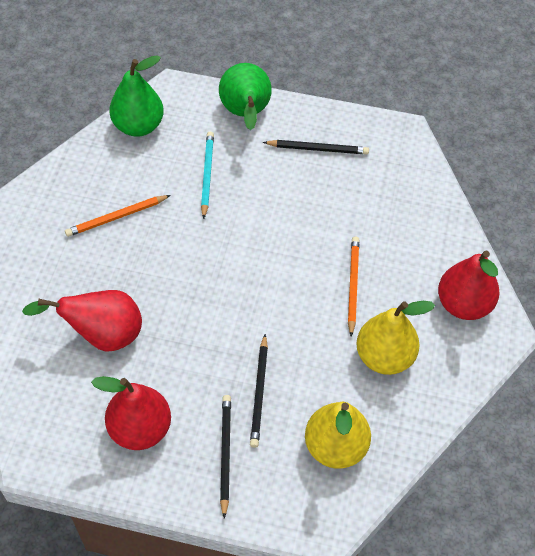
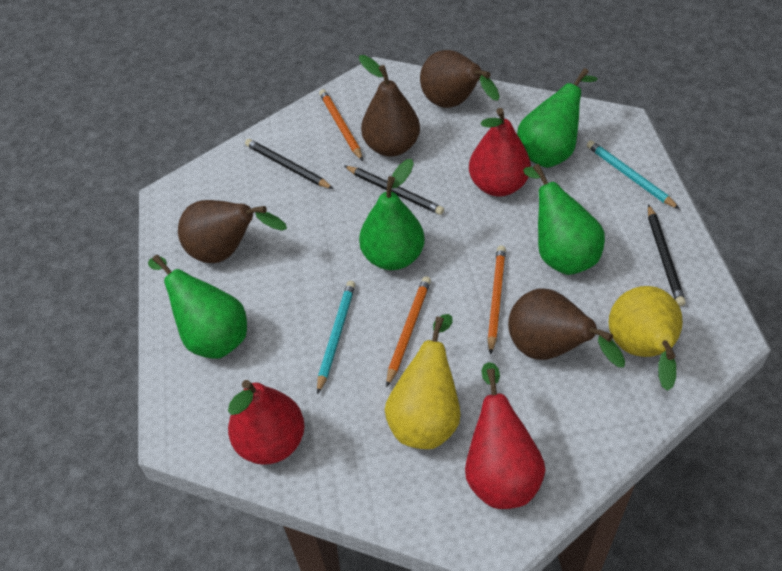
brown pear: 0 -> 4
green pear: 2 -> 4
orange pencil: 2 -> 3
turquoise pencil: 1 -> 2

